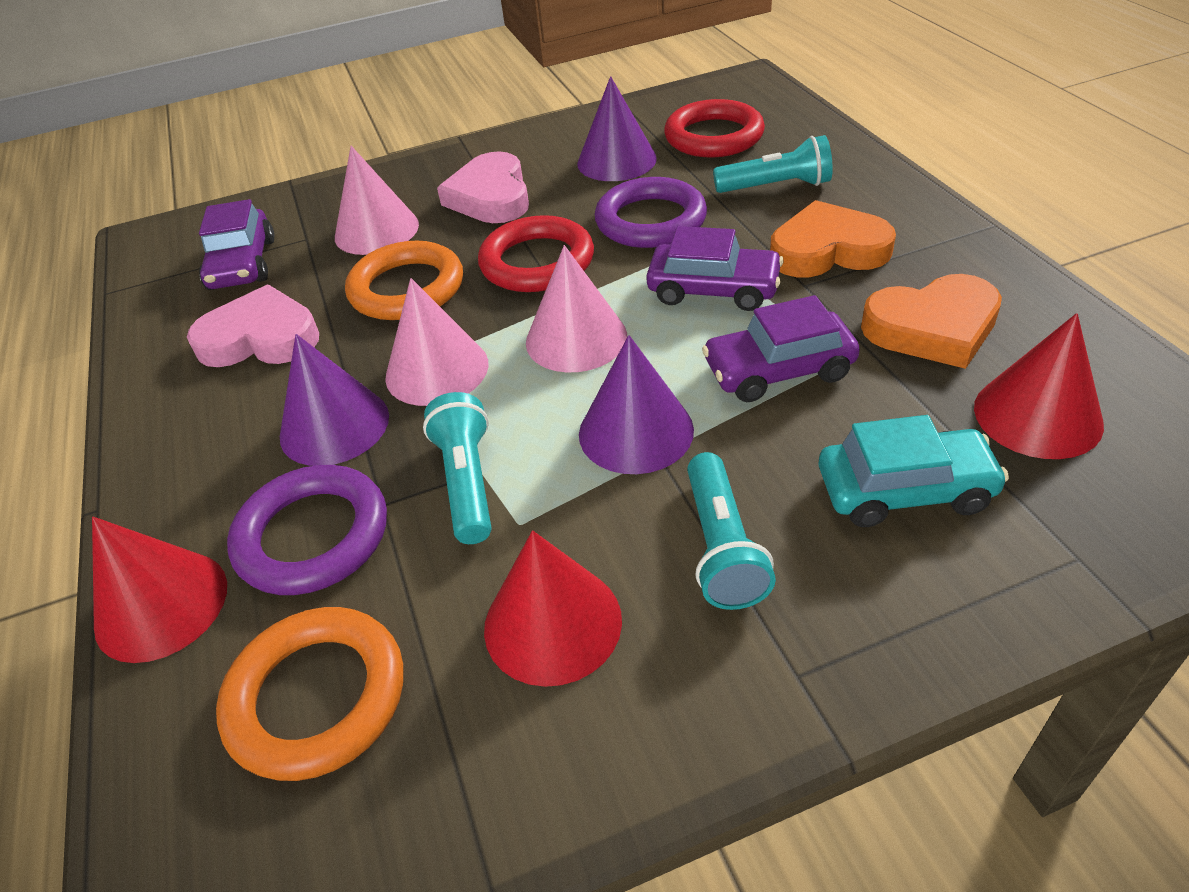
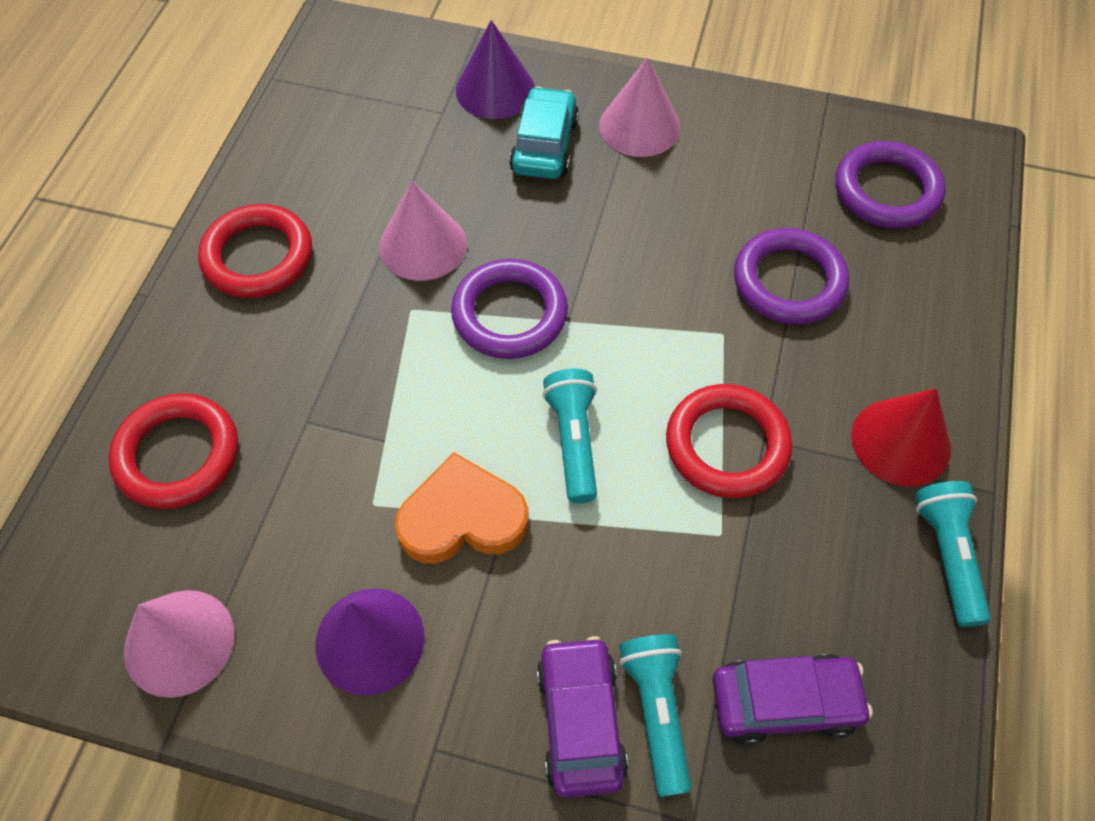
orange heart: 2 -> 1
orange ring: 2 -> 0
pink heart: 2 -> 0
purple car: 3 -> 2
purple cone: 3 -> 2
purple ring: 2 -> 3
red cone: 3 -> 1
red ring: 2 -> 3

